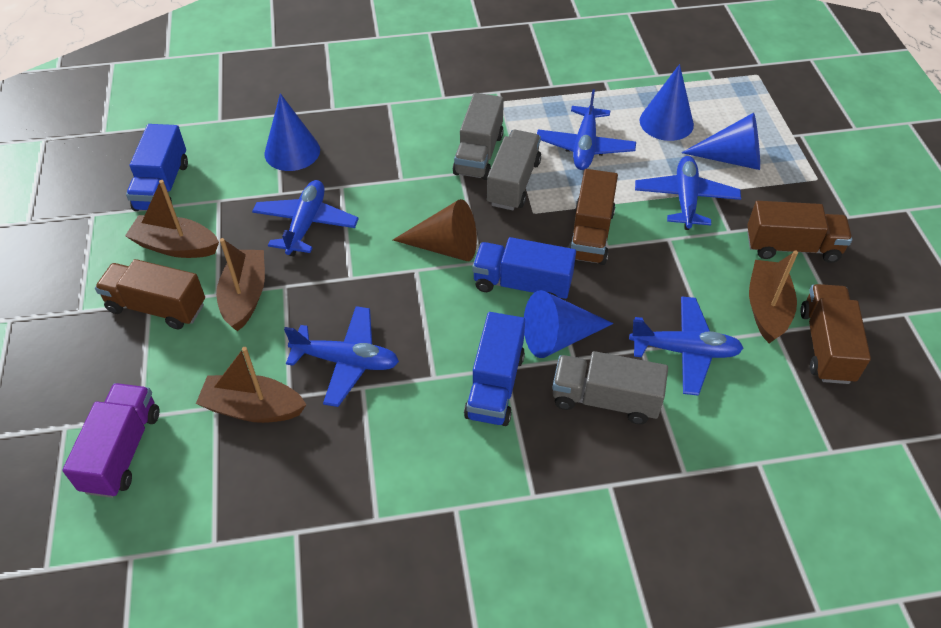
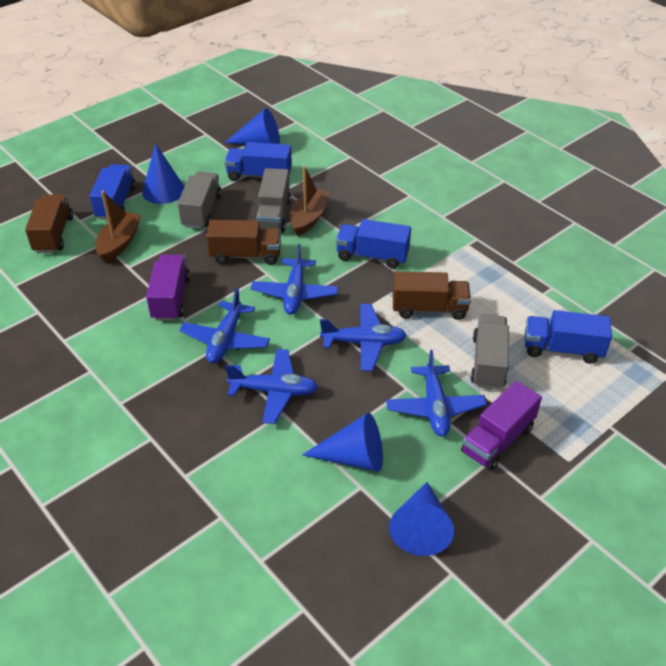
blue truck: 3 -> 4
brown boat: 4 -> 2
brown cone: 1 -> 0
brown truck: 4 -> 3
purple truck: 1 -> 2

